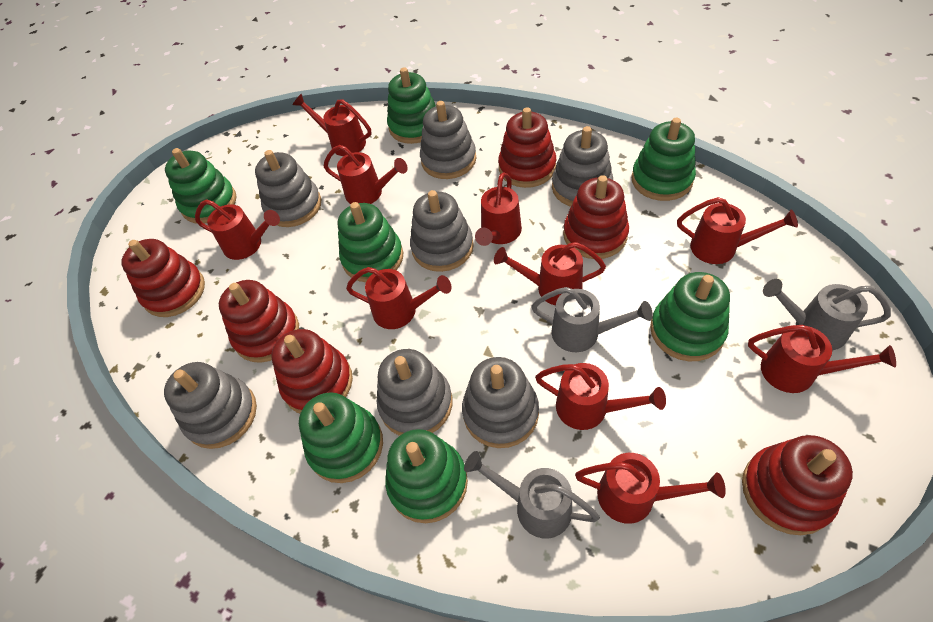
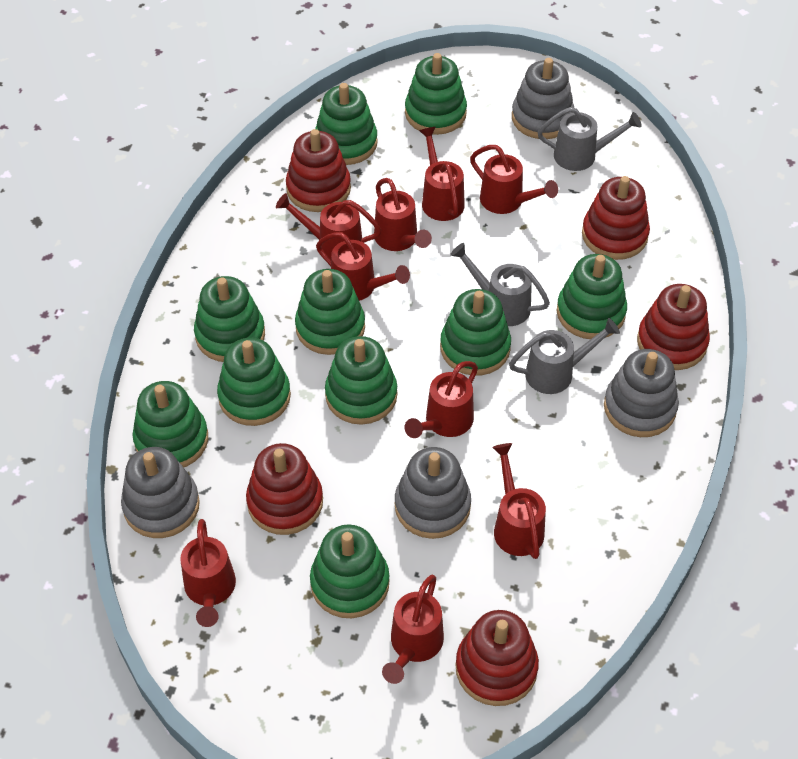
green stacking toy: 7 -> 10
grey stacking toy: 7 -> 4
red stacking toy: 6 -> 5
red watering can: 10 -> 9

